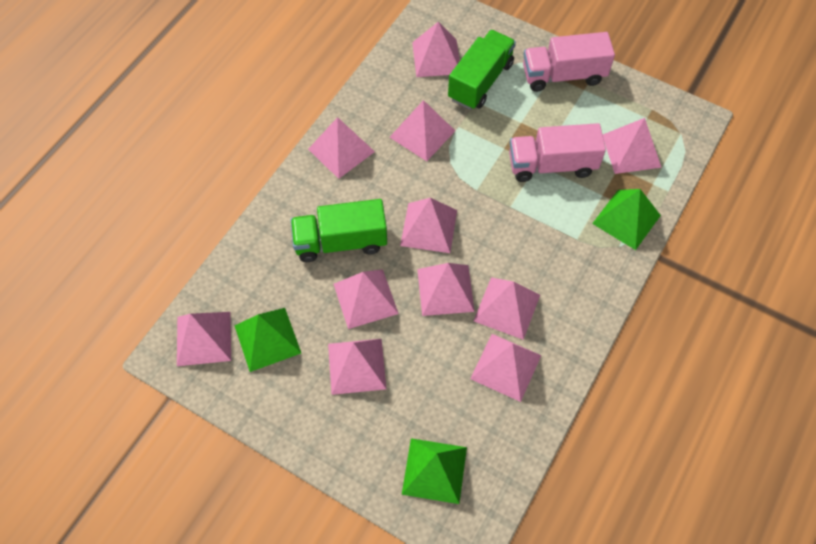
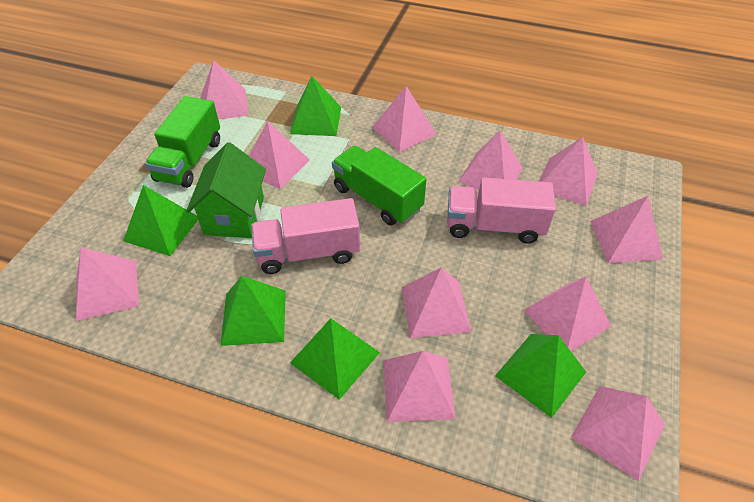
green house: 0 -> 1
green pyramid: 3 -> 5

